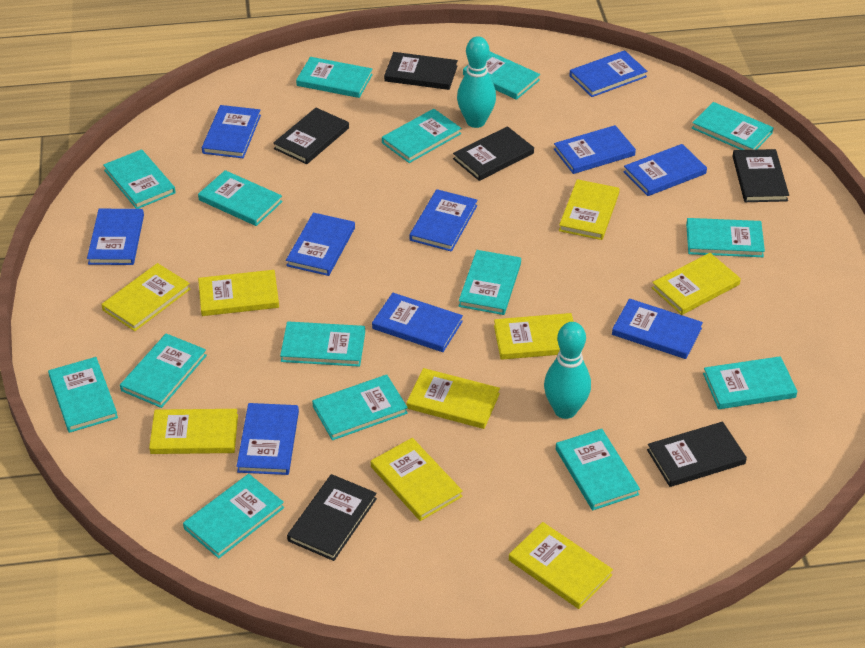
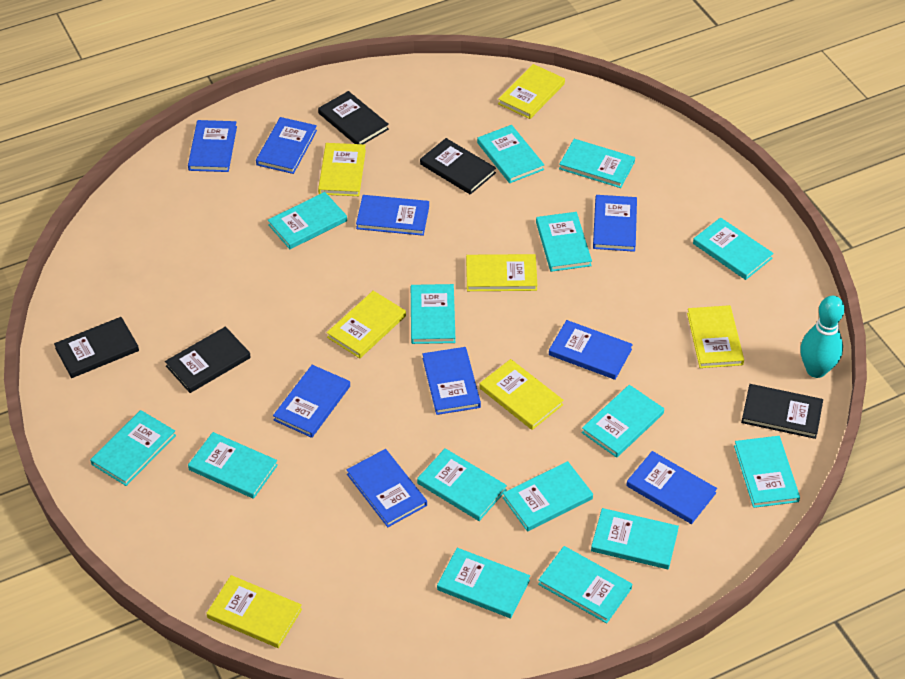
black book: 6 -> 5
blue book: 10 -> 9
turquoise bowling pin: 2 -> 1
yellow book: 9 -> 7

